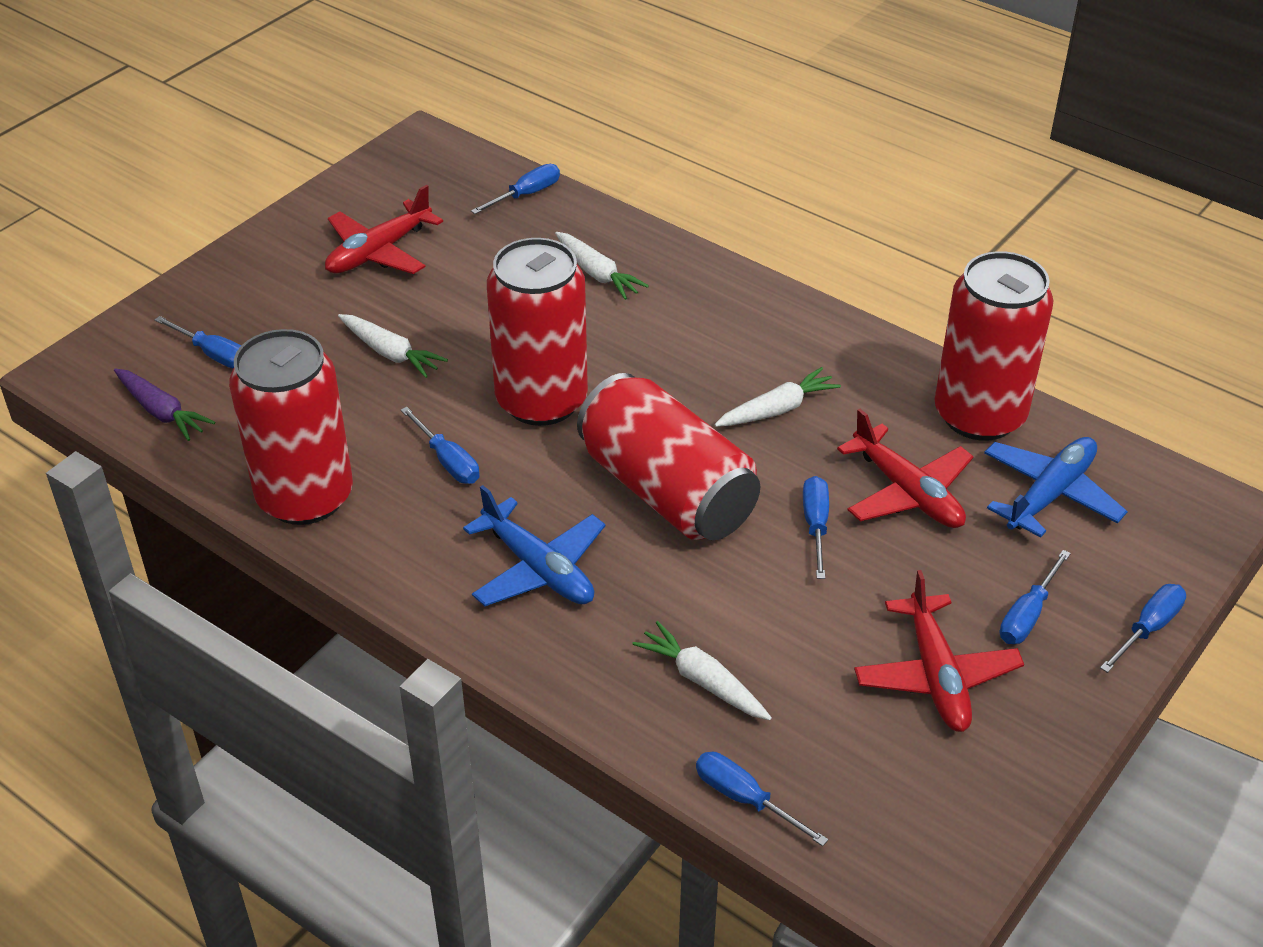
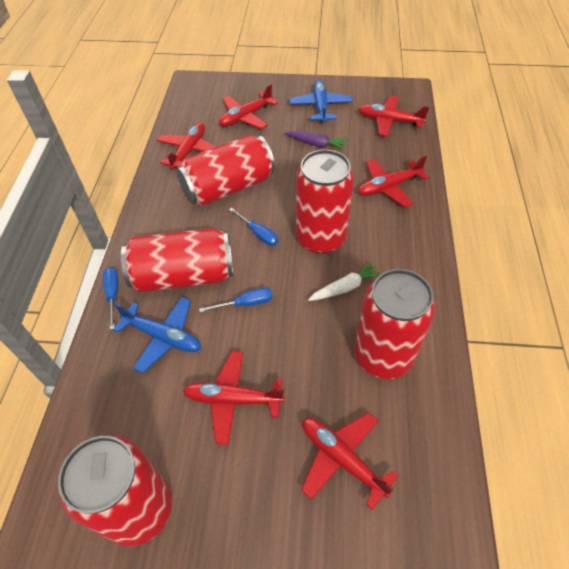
blue screwdriver: 7 -> 3
red can: 4 -> 5
red plane: 3 -> 6
white carrot: 4 -> 1

